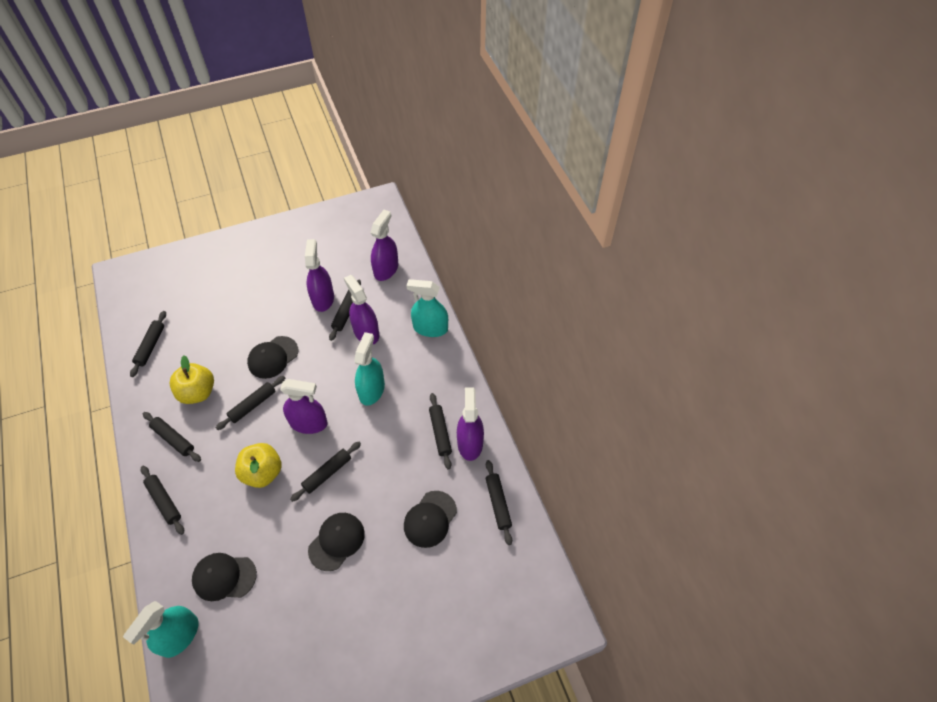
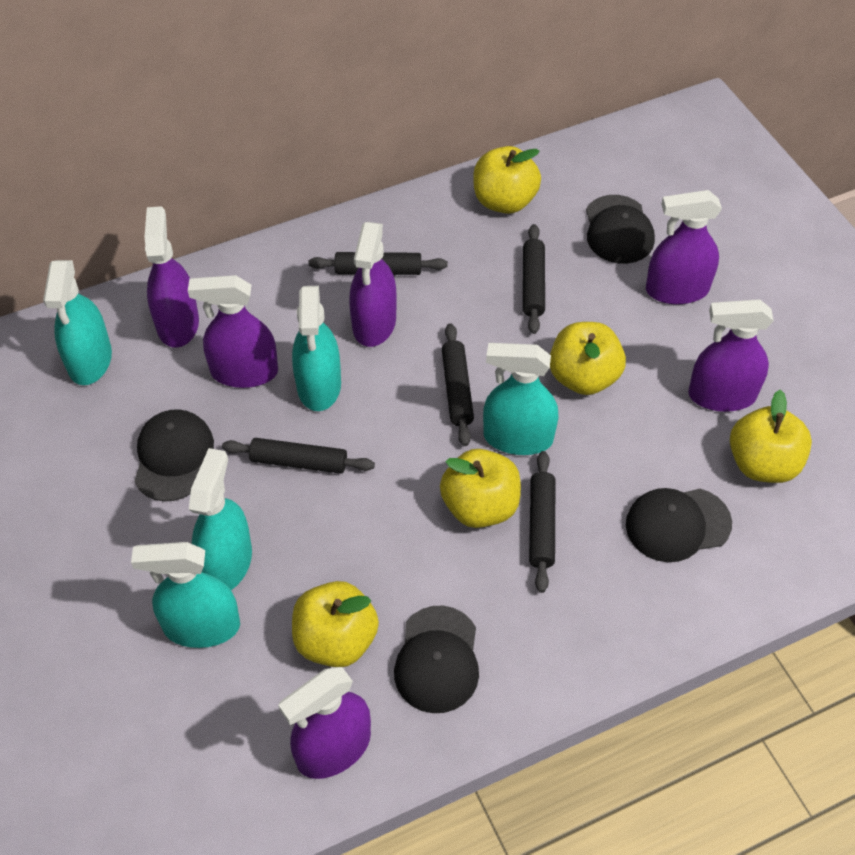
black rolling pin: 8 -> 5
purple spray bottle: 5 -> 6
turquoise spray bottle: 3 -> 5
yellow apple: 2 -> 5

